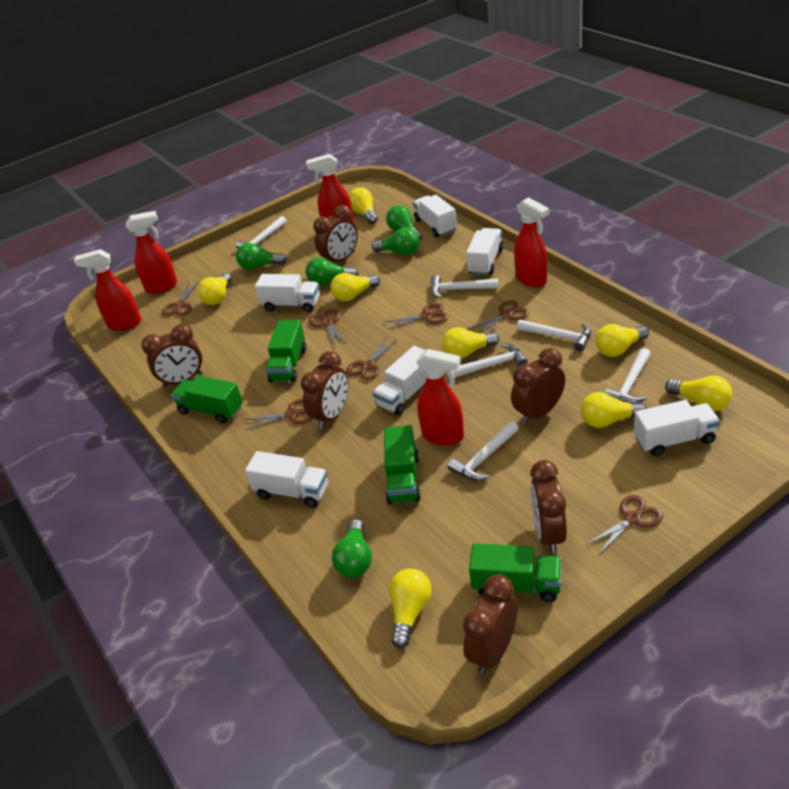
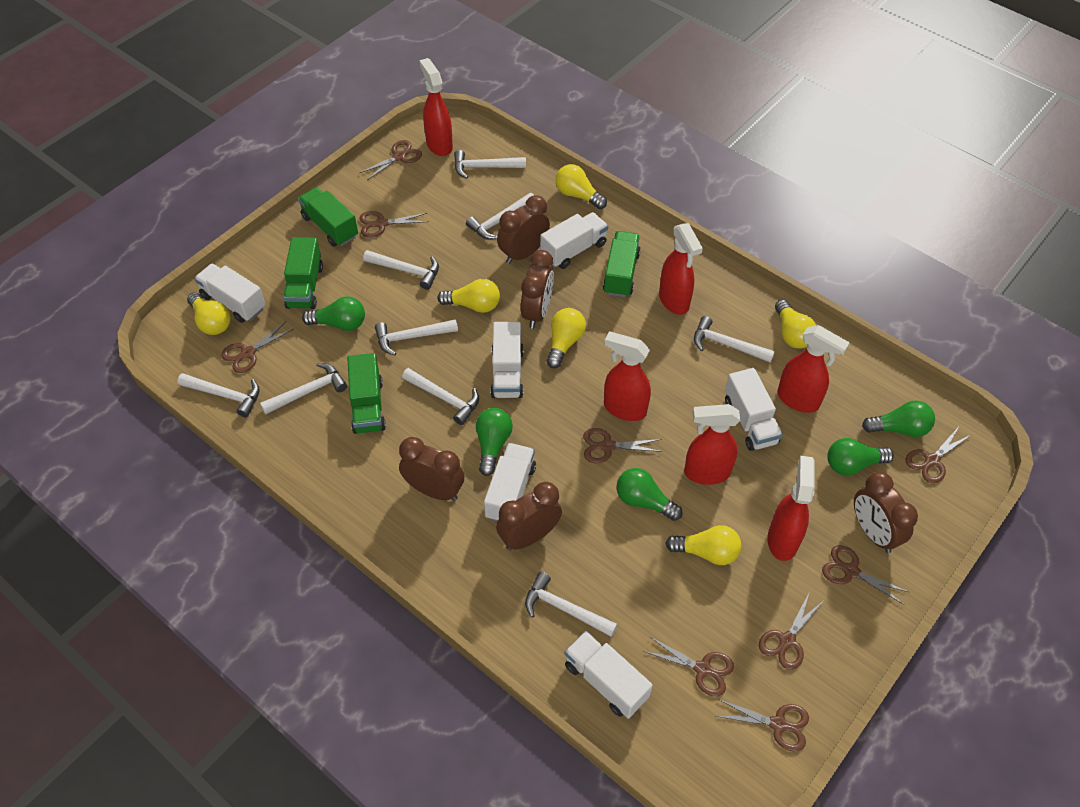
brown clock: 6 -> 5
brown scissors: 7 -> 9
red spray bottle: 5 -> 6
white hammer: 6 -> 9
yellow light bulb: 8 -> 6

